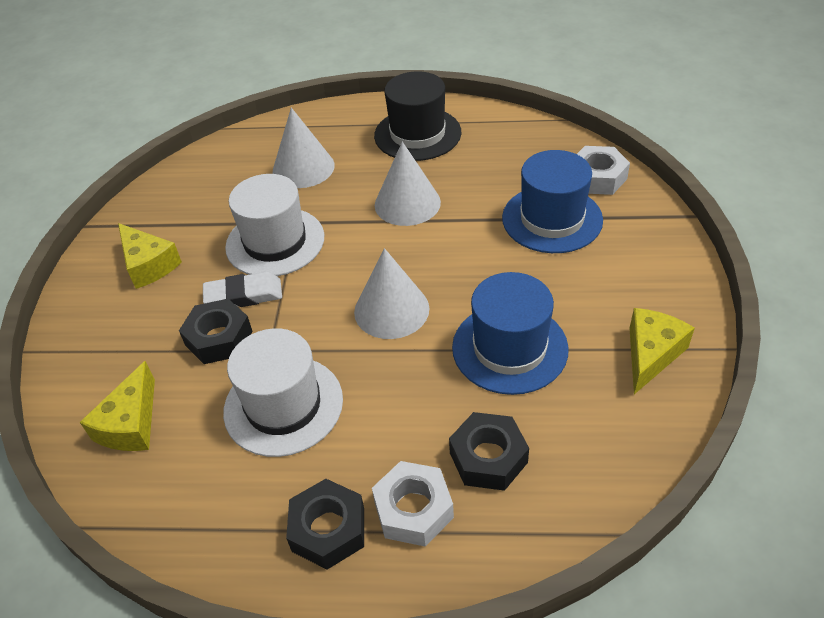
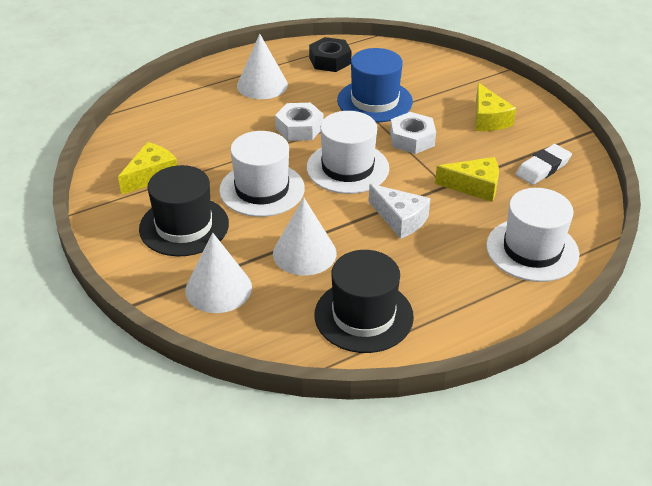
black hat: 1 -> 2
black nut: 3 -> 1
blue hat: 2 -> 1
white cheese: 0 -> 1
white hat: 2 -> 3

